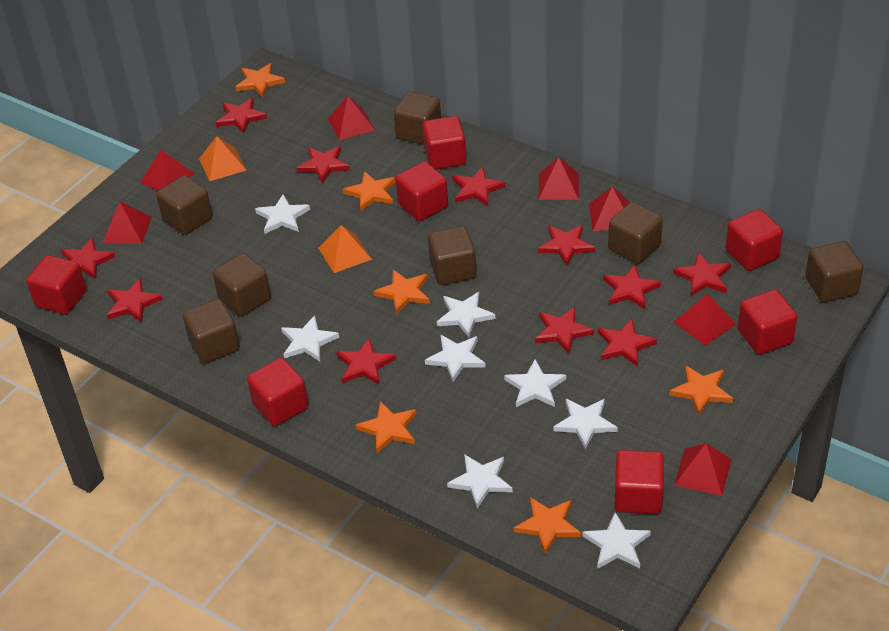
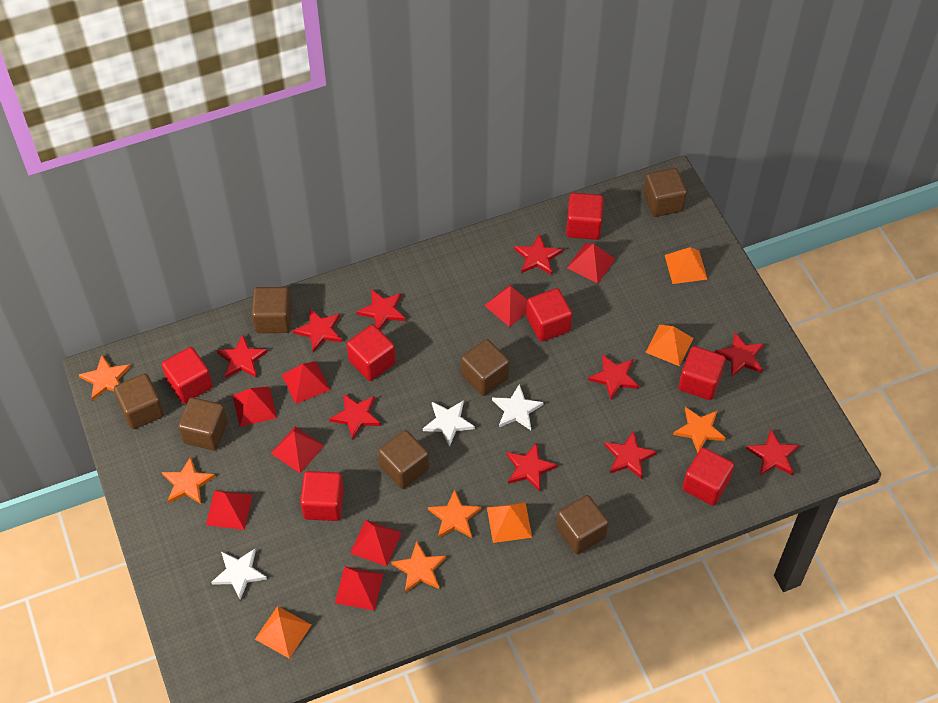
orange pyramid: 2 -> 4
orange star: 6 -> 5
red pyramid: 7 -> 8
red star: 11 -> 10
white star: 8 -> 3

